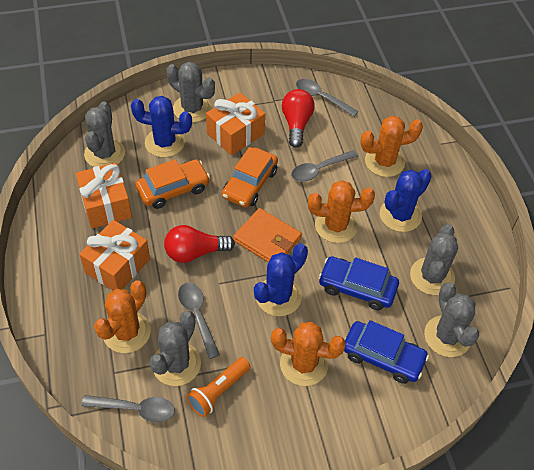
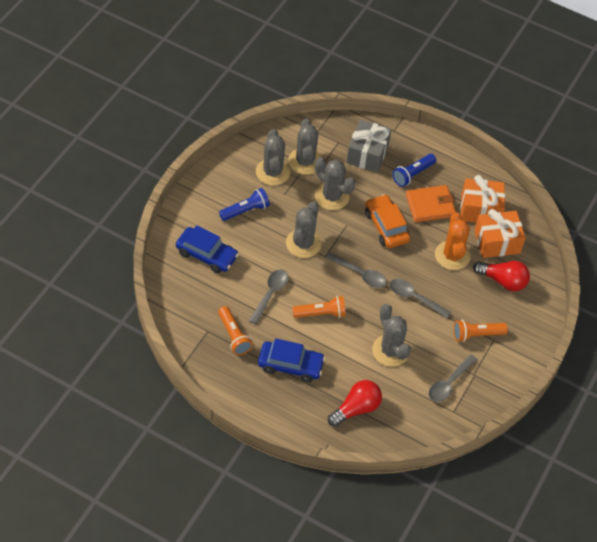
blue cactus: 3 -> 0
blue flashlight: 0 -> 2
grey gift: 0 -> 1
orange cactus: 4 -> 1
orange car: 2 -> 1
orange flashlight: 1 -> 3
orange gift: 3 -> 2

